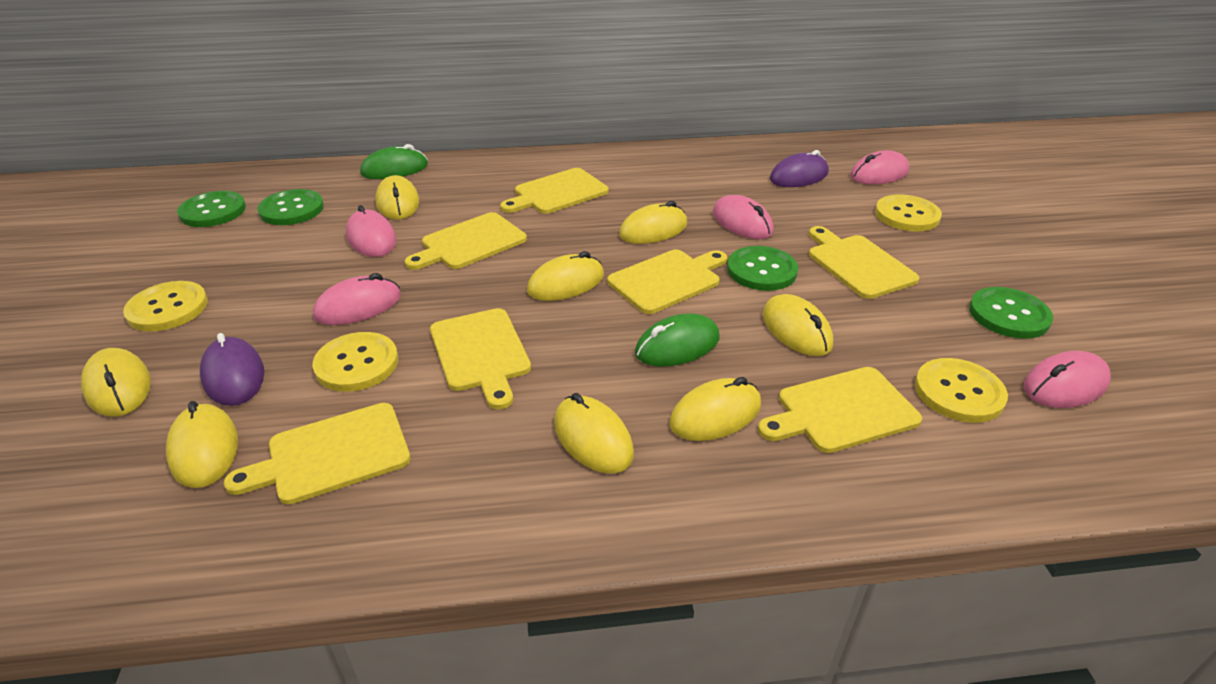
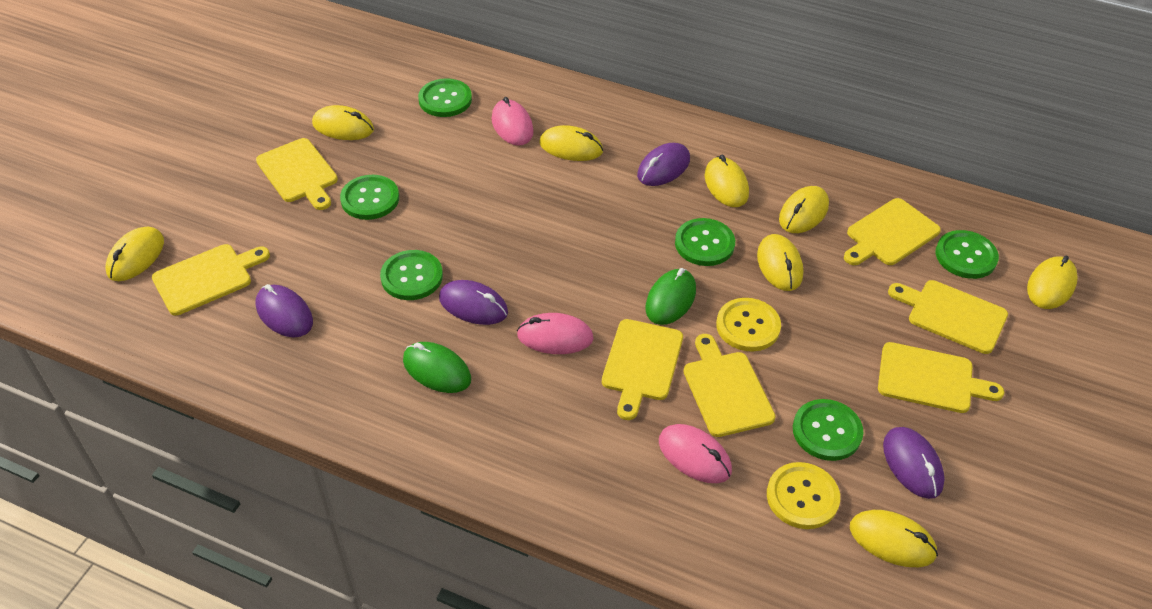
green button: 4 -> 6
pink mouse: 5 -> 3
purple mouse: 2 -> 4
yellow button: 4 -> 2

